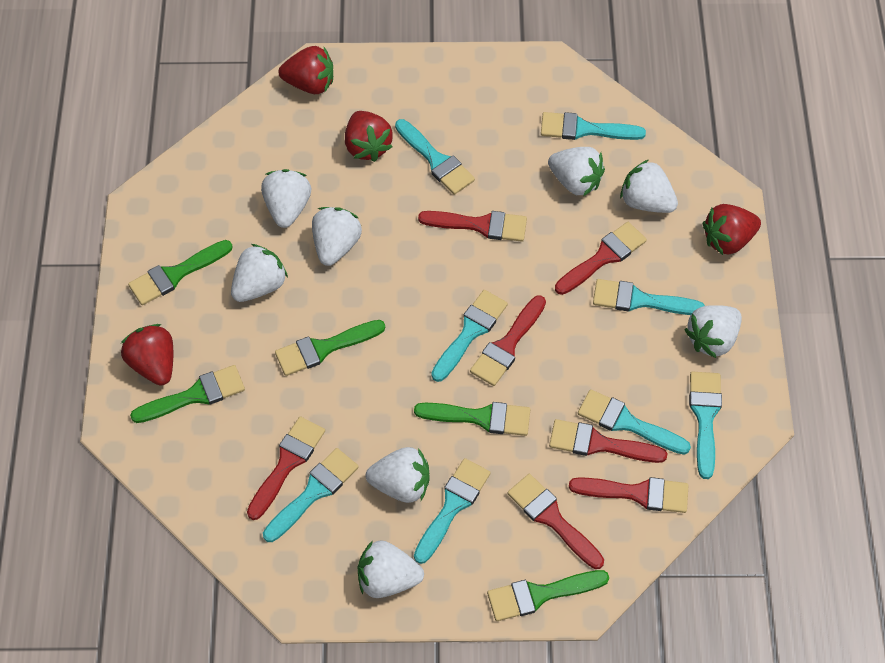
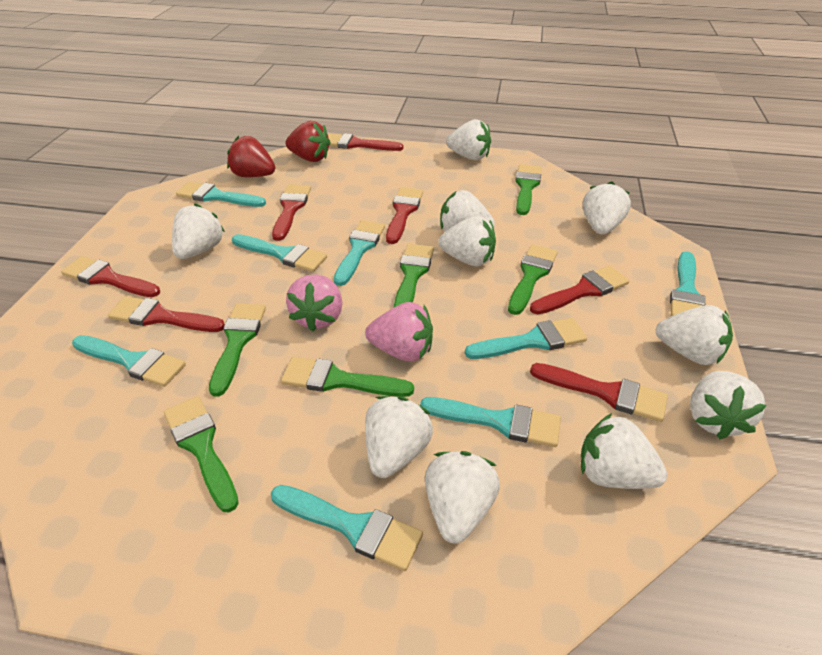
green brush: 5 -> 6
pink strawberry: 0 -> 2
red strawberry: 4 -> 2
white strawberry: 8 -> 10

